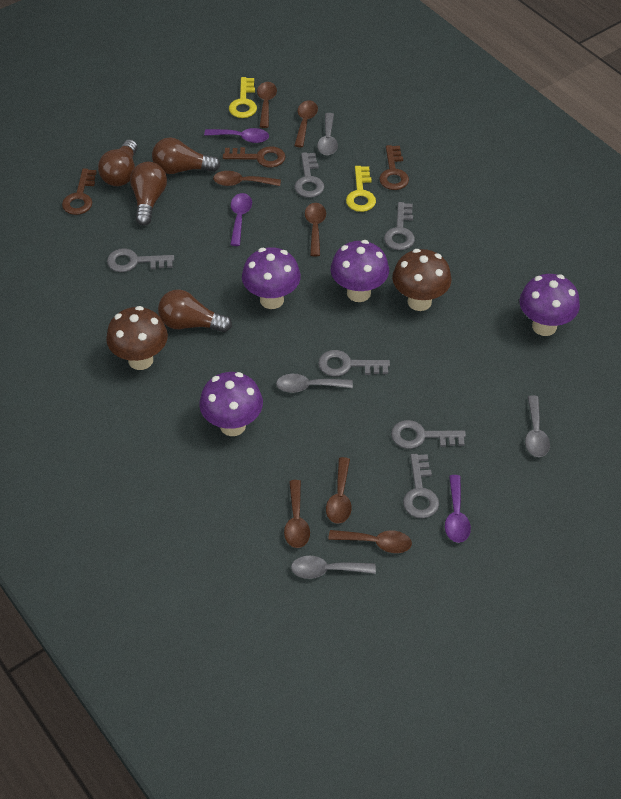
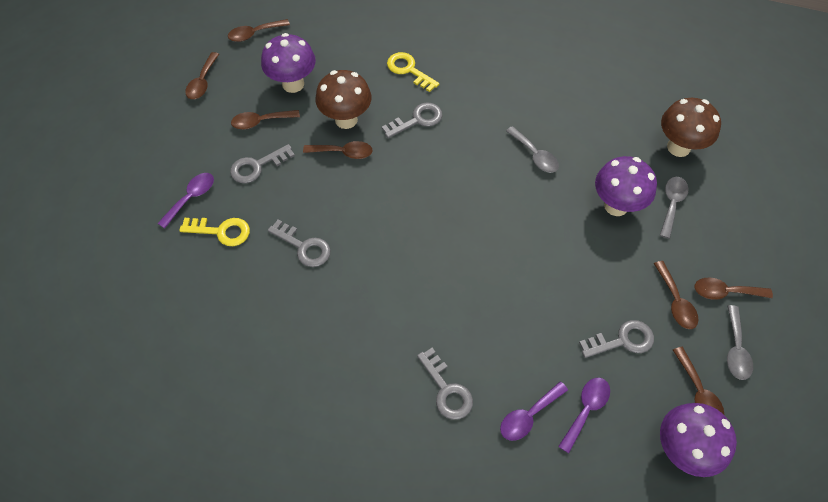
brown key: 3 -> 0
brown light bulb: 4 -> 0
grey key: 6 -> 5
grey spoon: 4 -> 3
purple mushroom: 4 -> 3

